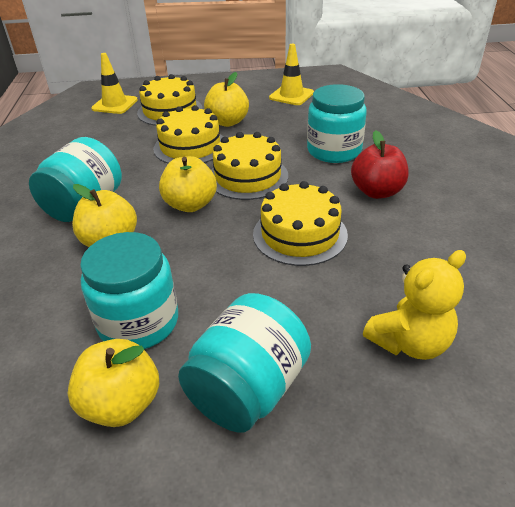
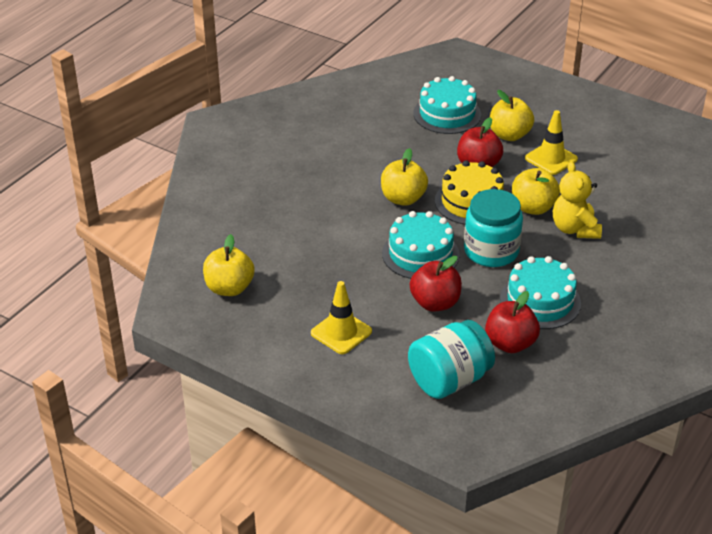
red apple: 1 -> 3
turquoise cake: 0 -> 3
turquoise jar: 4 -> 2
yellow cake: 4 -> 1

